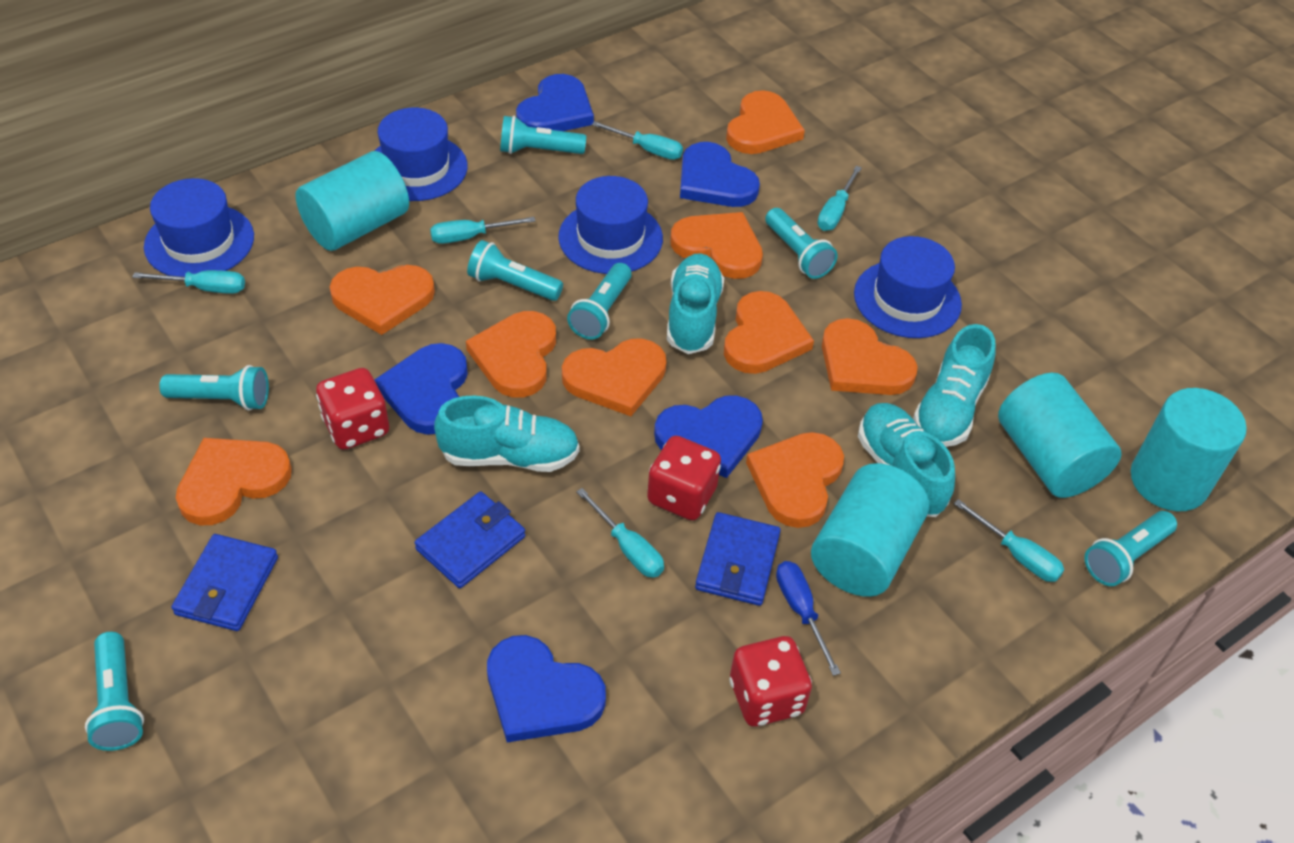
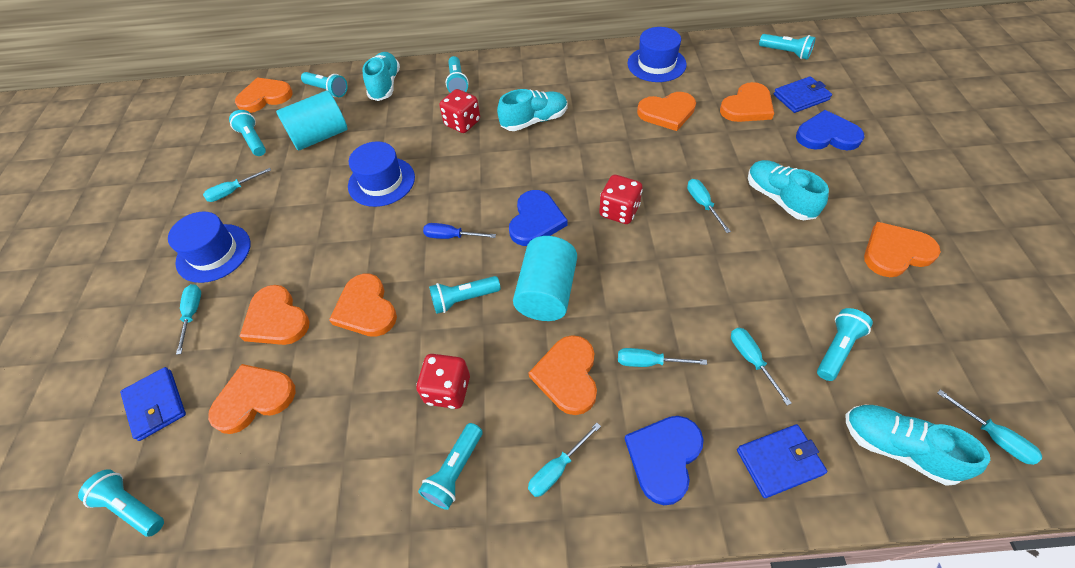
blue hat: 4 -> 3
blue heart: 5 -> 3
orange heart: 9 -> 8
turquoise cylinder: 4 -> 2
turquoise flashlight: 7 -> 8
turquoise screwdriver: 6 -> 7

